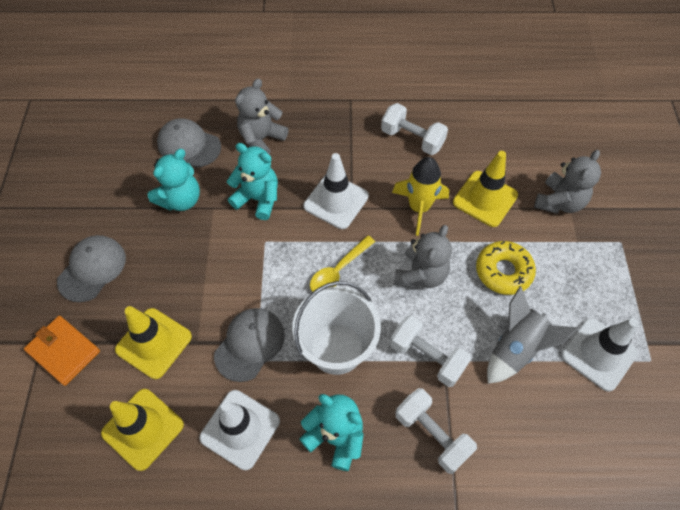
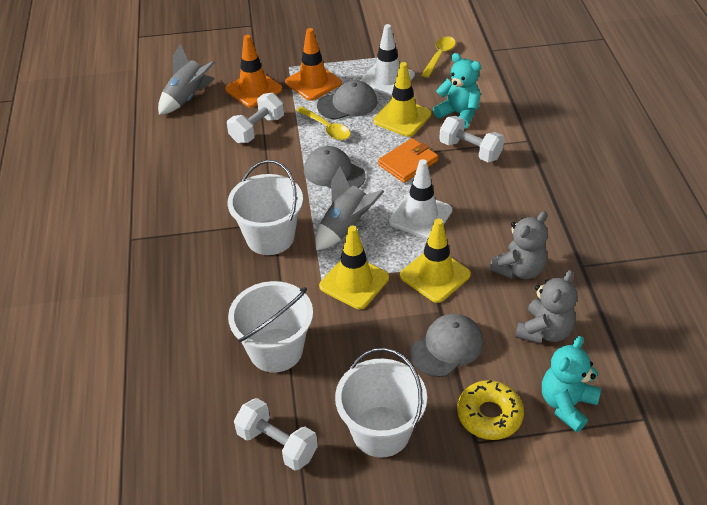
grey rocket: 1 -> 2
grey teddy bear: 3 -> 2
orange traffic cone: 0 -> 2
turquoise teddy bear: 3 -> 2
white bucket: 1 -> 3
white traffic cone: 3 -> 2
yellow rocket: 1 -> 0
yellow spoon: 1 -> 2

